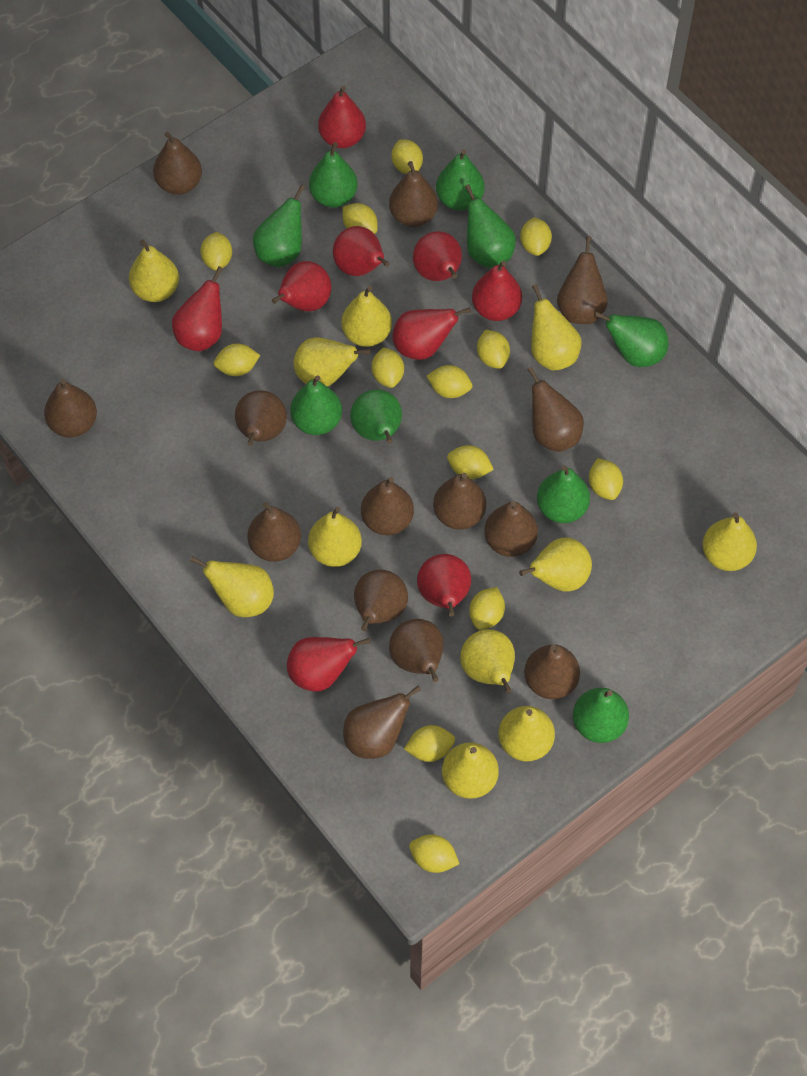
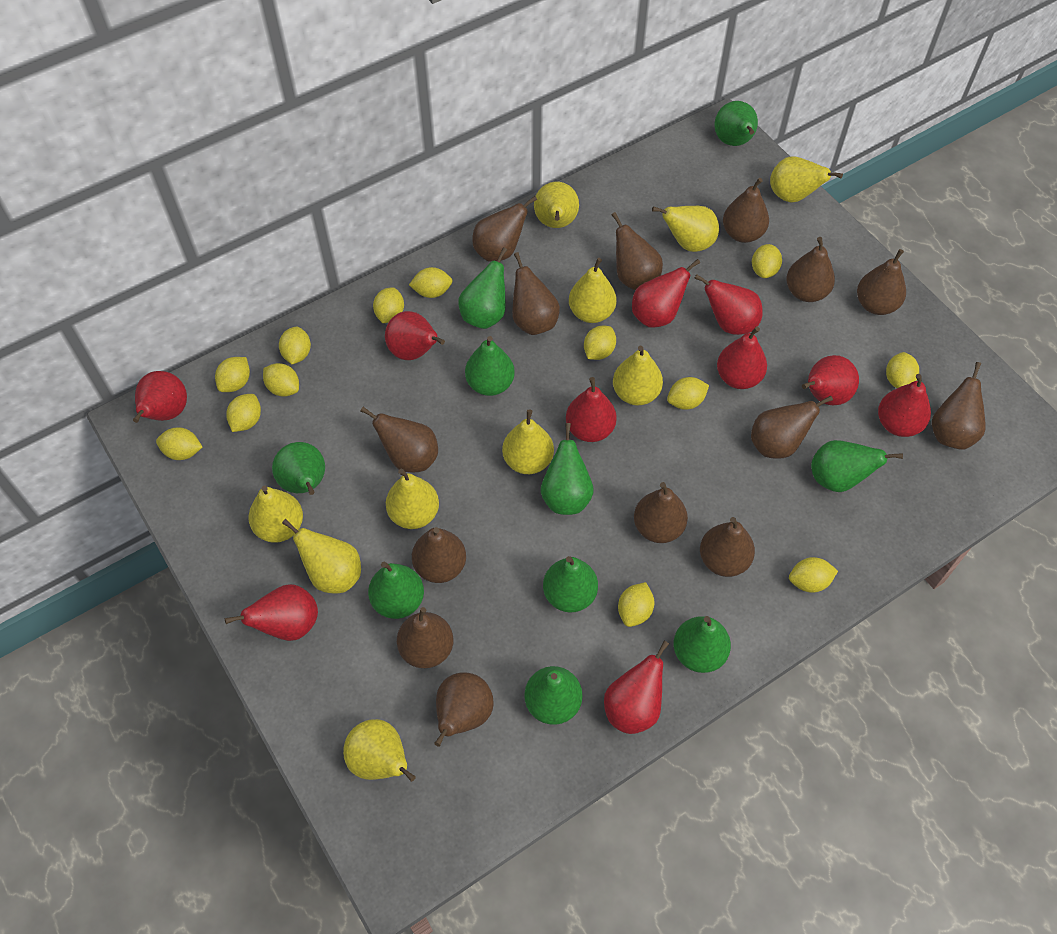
green pear: 9 -> 10
red pear: 9 -> 10
yellow pear: 11 -> 10

